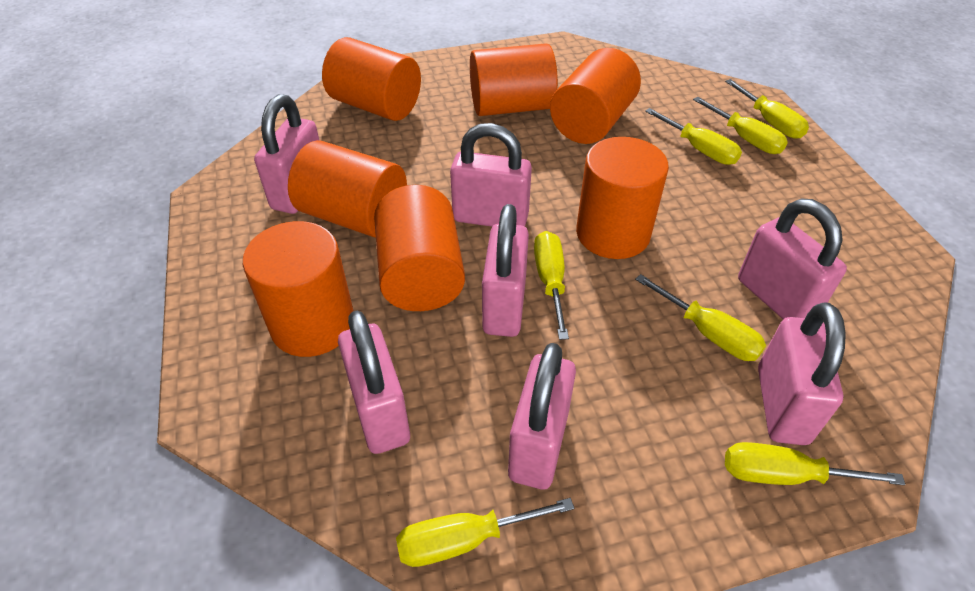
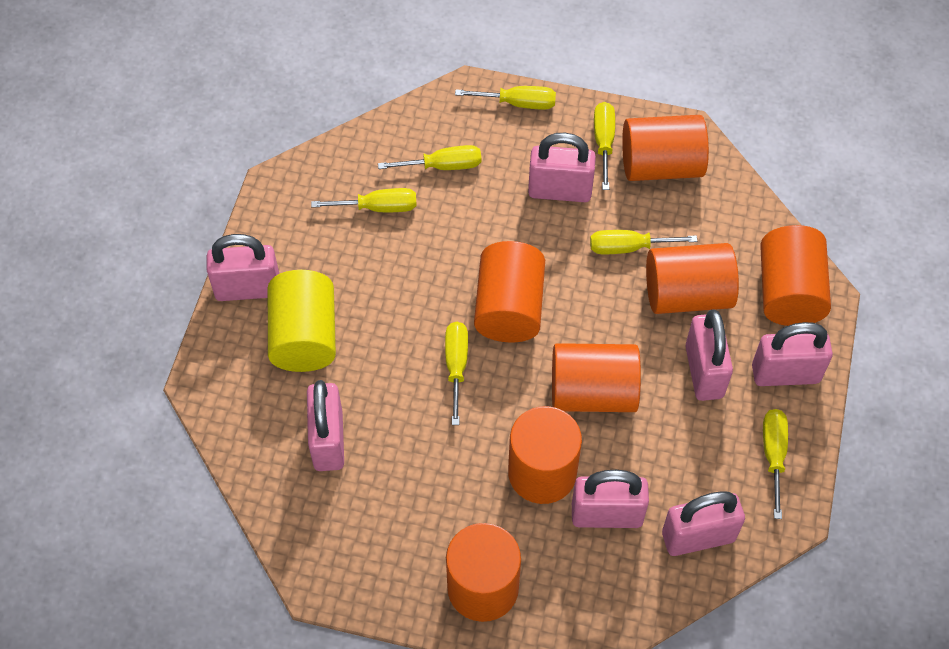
yellow cylinder: 0 -> 1

